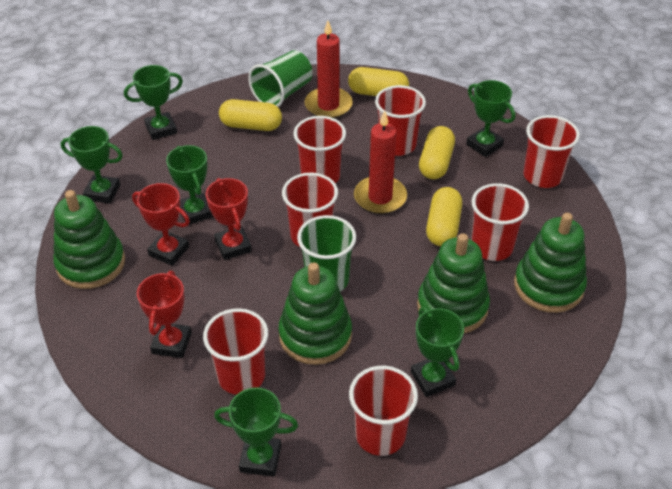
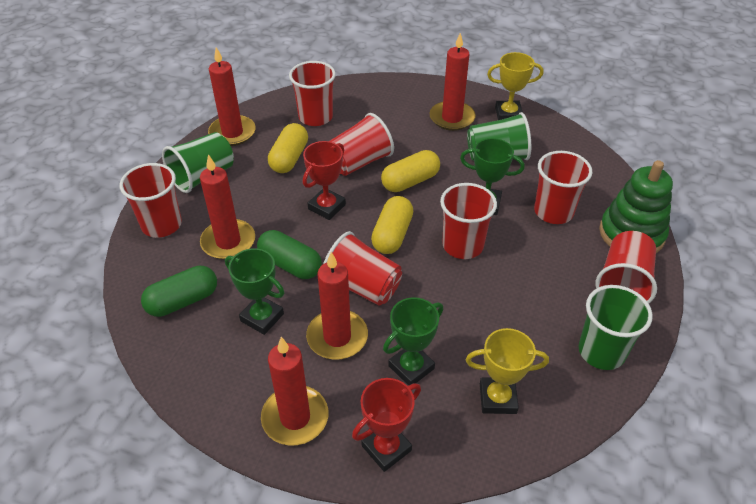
green capsule: 0 -> 2
green cup: 2 -> 3
green stacking toy: 4 -> 1
green trophy: 6 -> 3
red candle: 2 -> 5
red trophy: 3 -> 2
yellow capsule: 4 -> 3
yellow trophy: 0 -> 2

